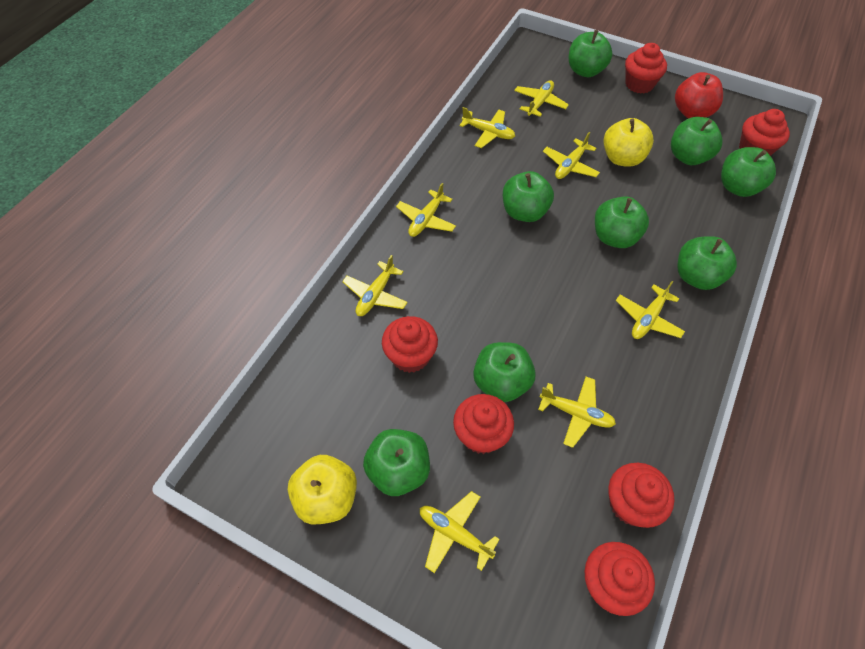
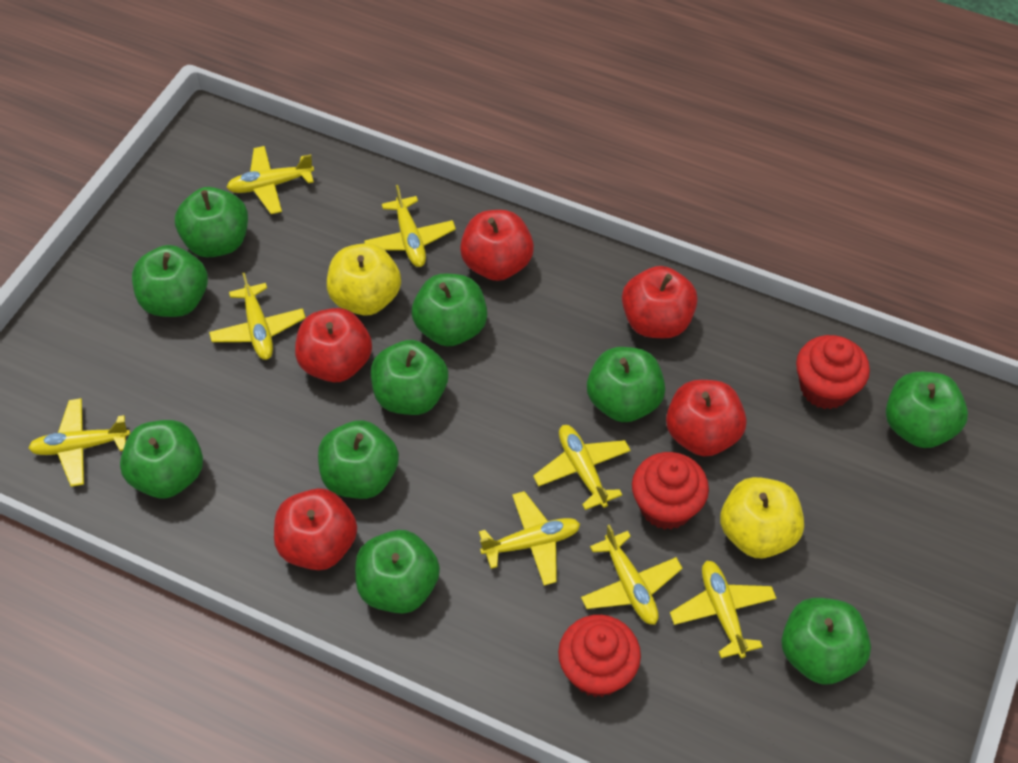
green apple: 8 -> 10
red apple: 1 -> 5
red cupcake: 6 -> 3

